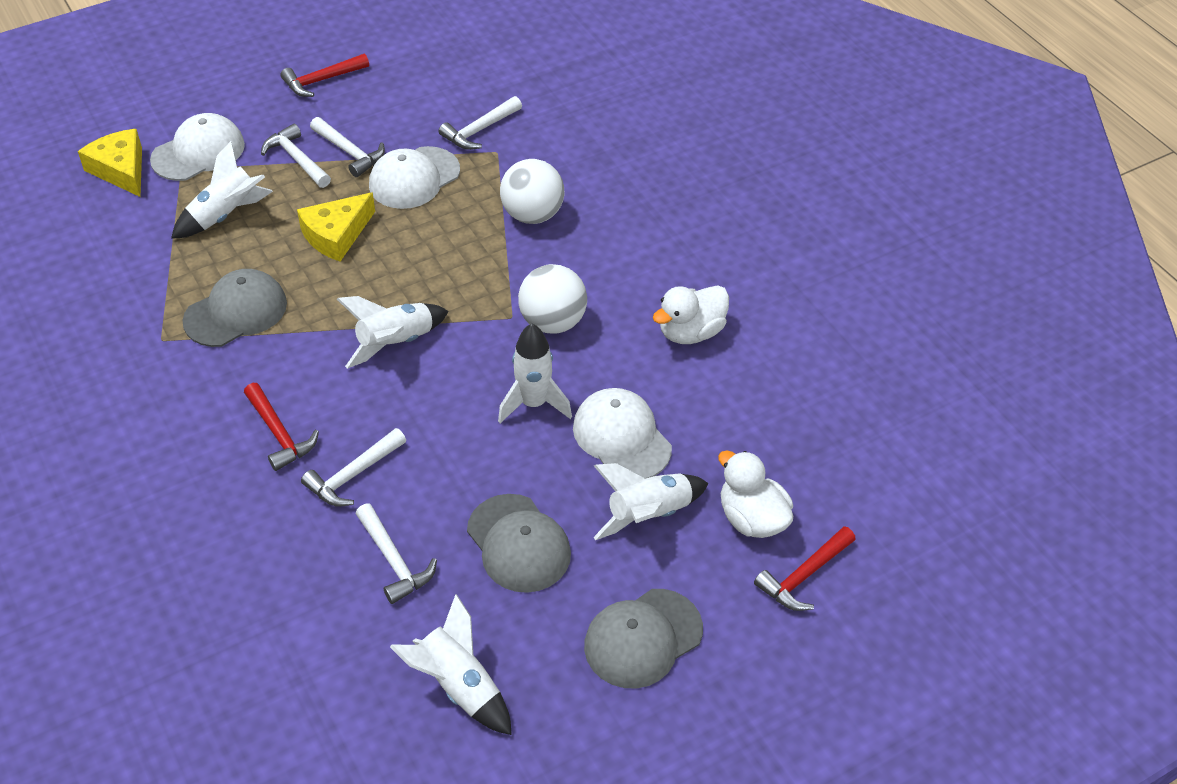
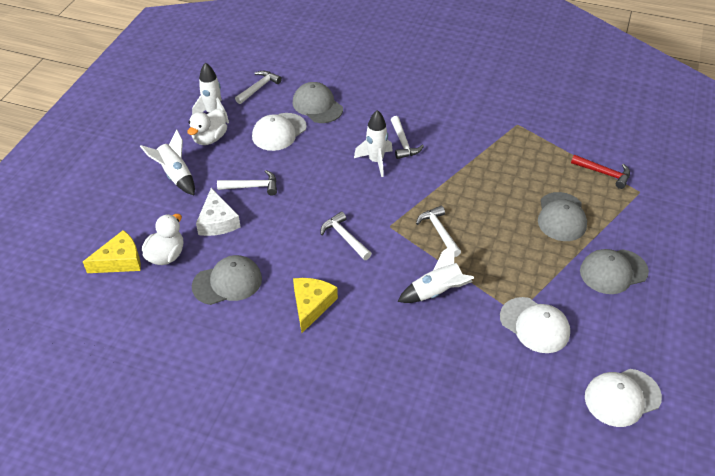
grey cap: 3 -> 4
red hammer: 3 -> 1
white ball: 2 -> 0
white cheese: 0 -> 1
white rocket: 5 -> 4

